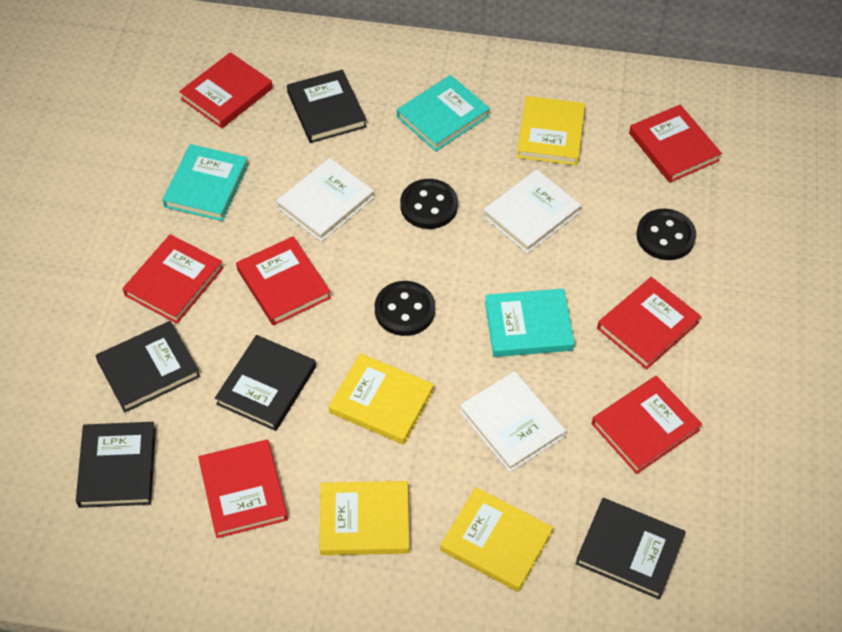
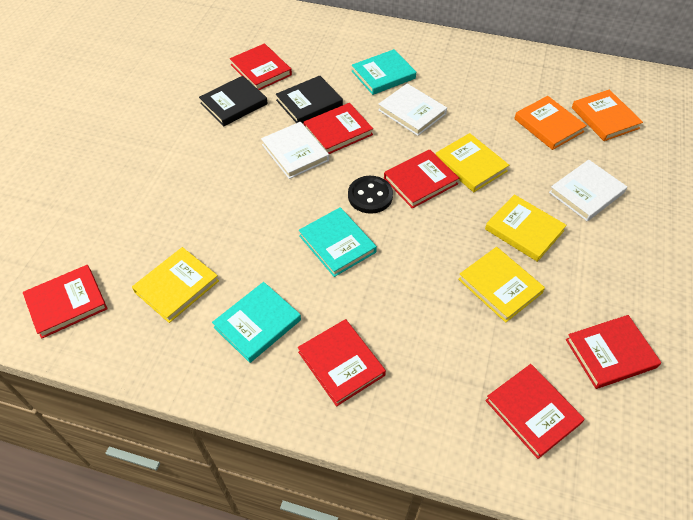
black book: 5 -> 2
black button: 3 -> 1
orange book: 0 -> 2

